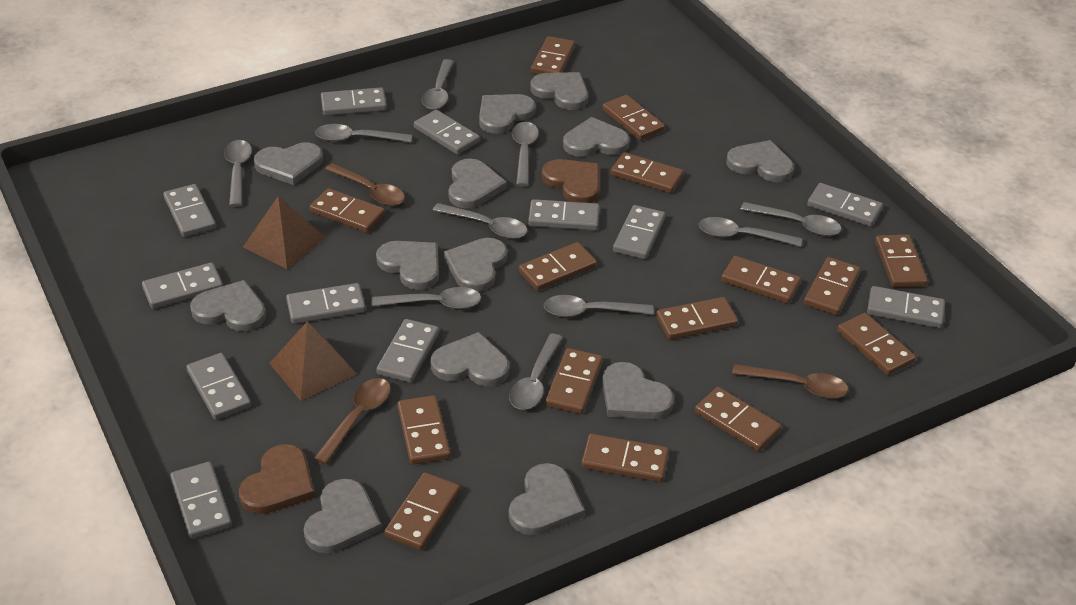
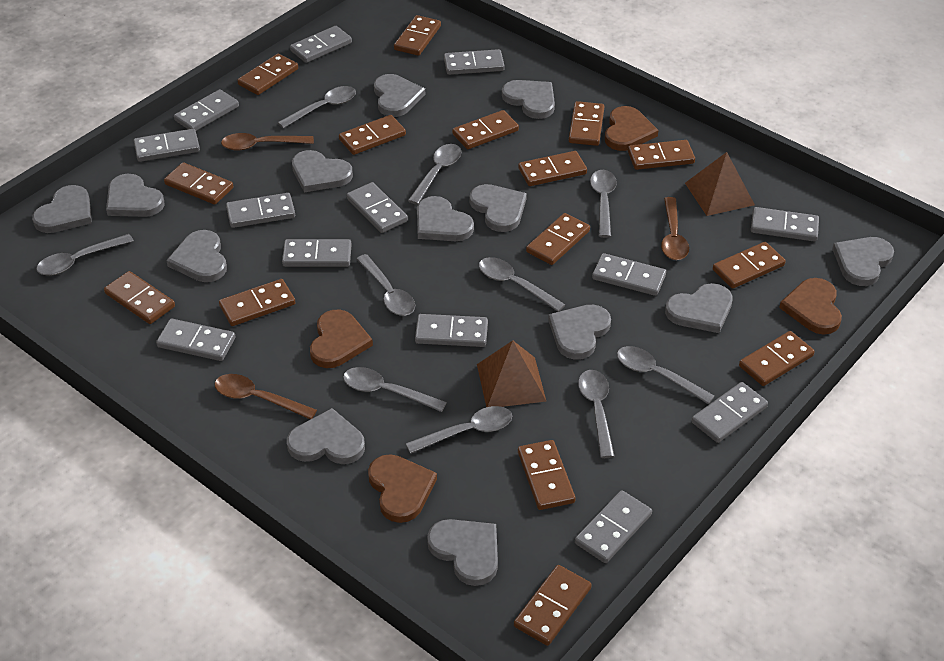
brown heart: 2 -> 4
grey domino: 12 -> 13

